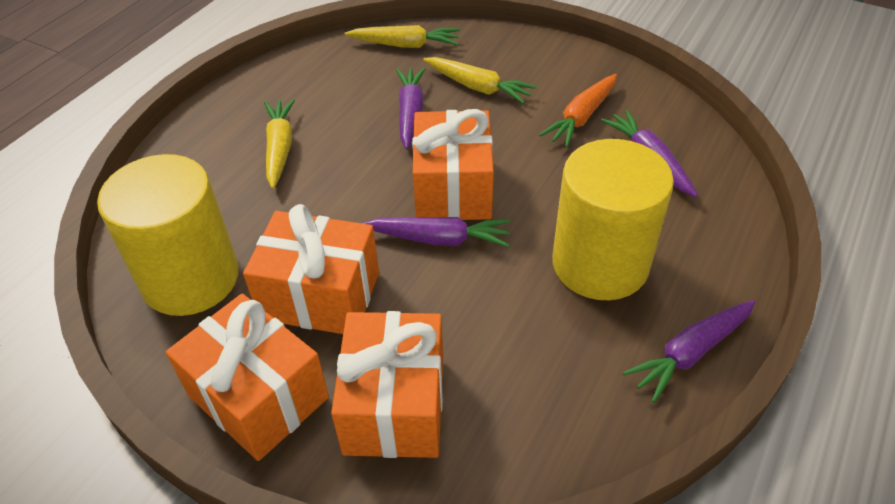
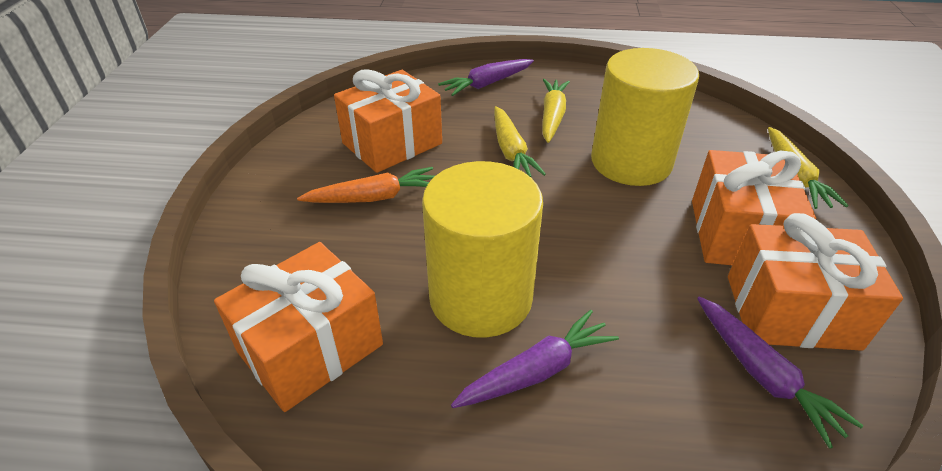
purple carrot: 4 -> 3

